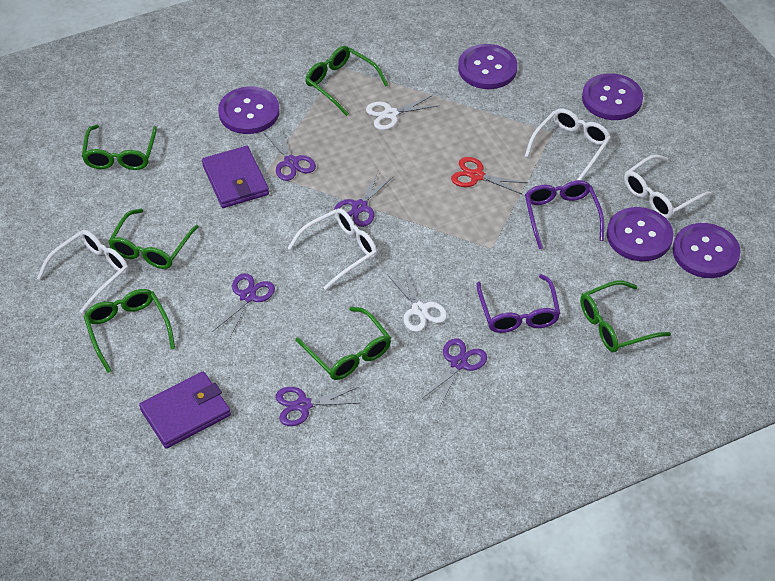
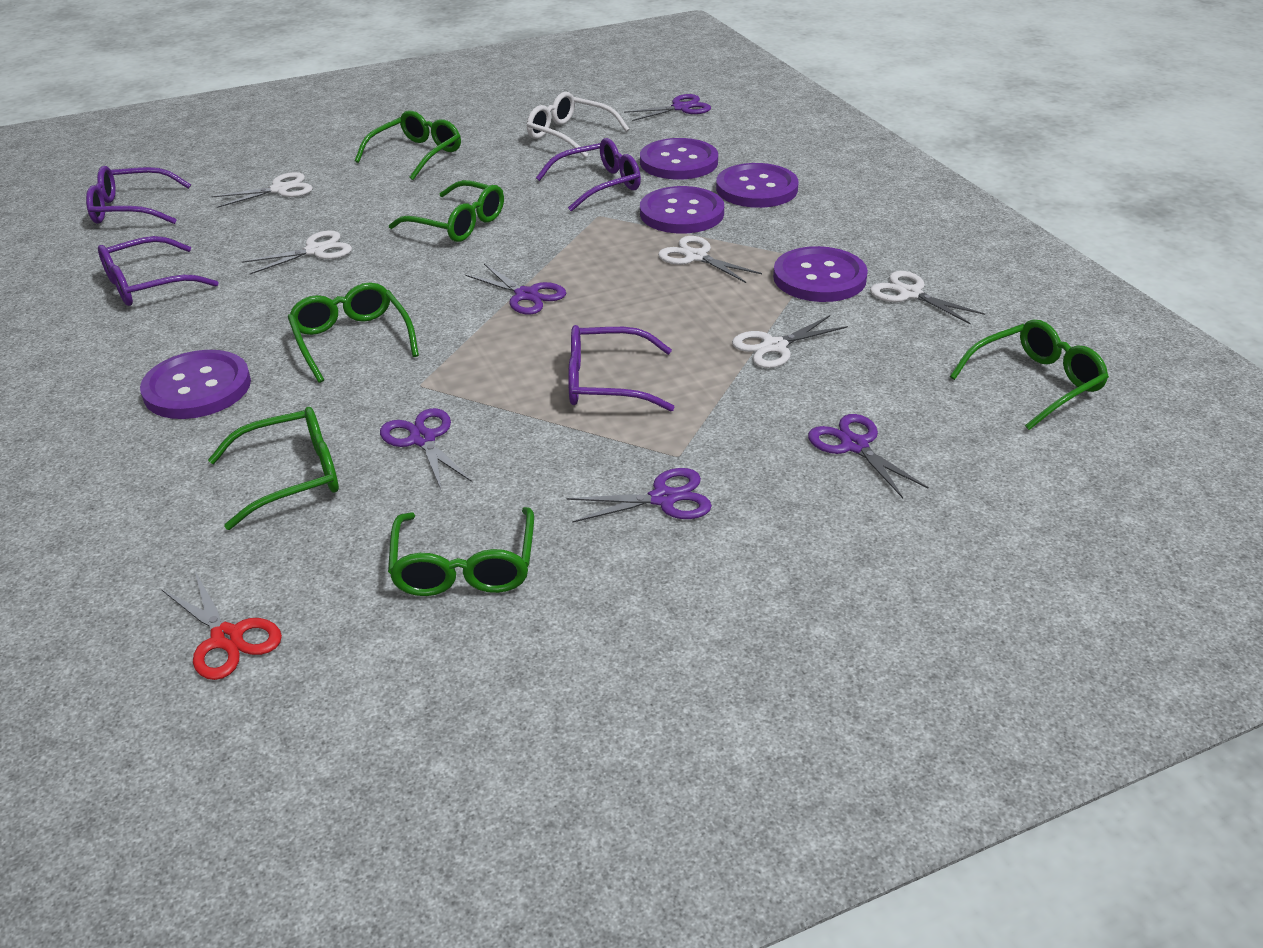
purple glasses: 2 -> 4
purple wallet: 2 -> 0
white glasses: 4 -> 1
white scissors: 2 -> 5

